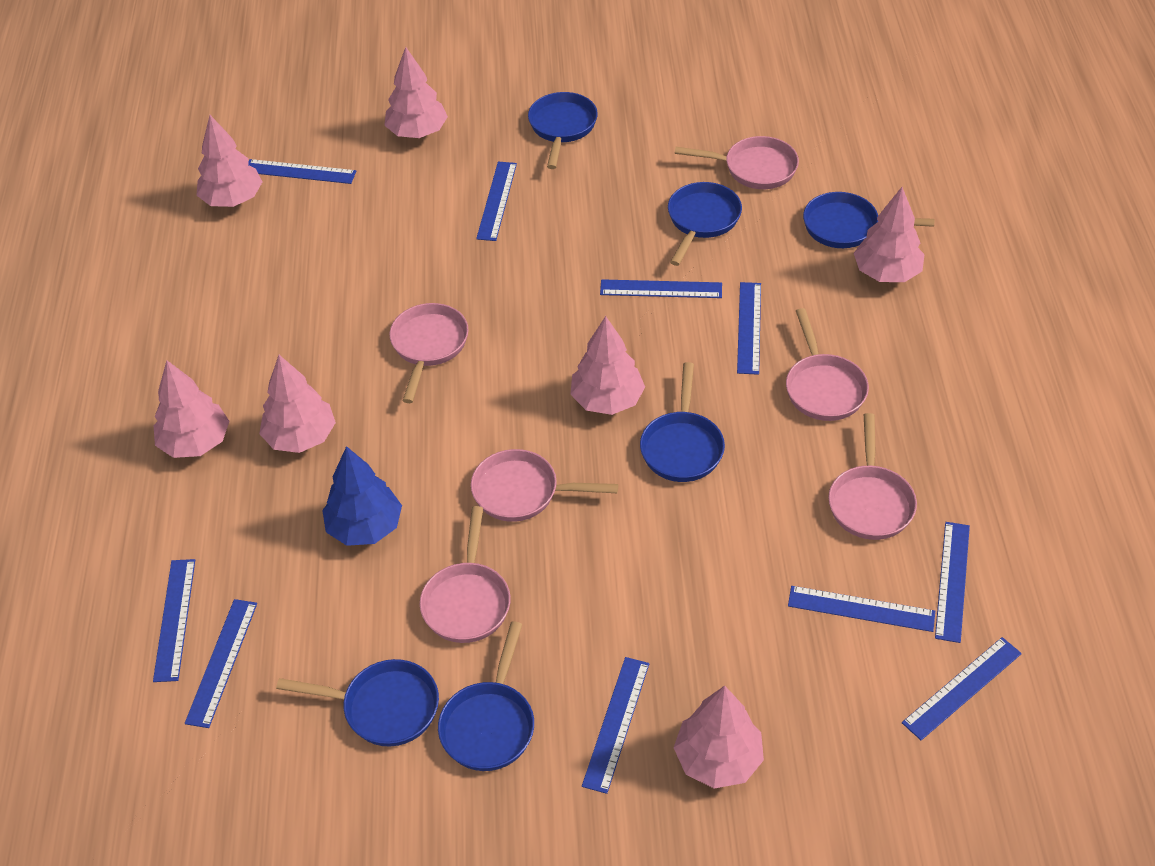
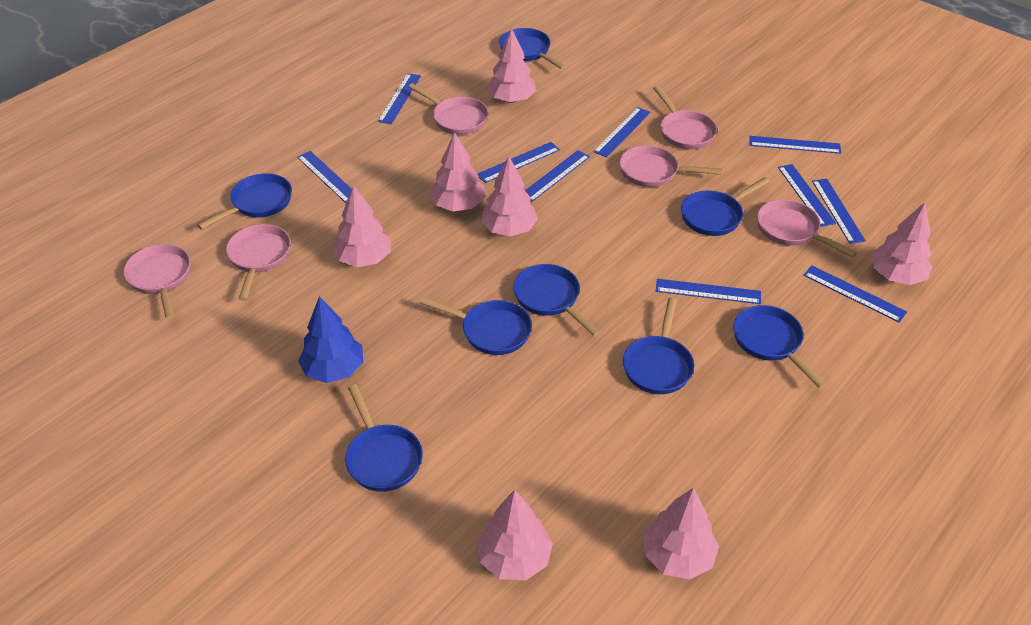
blue pan: 6 -> 8

